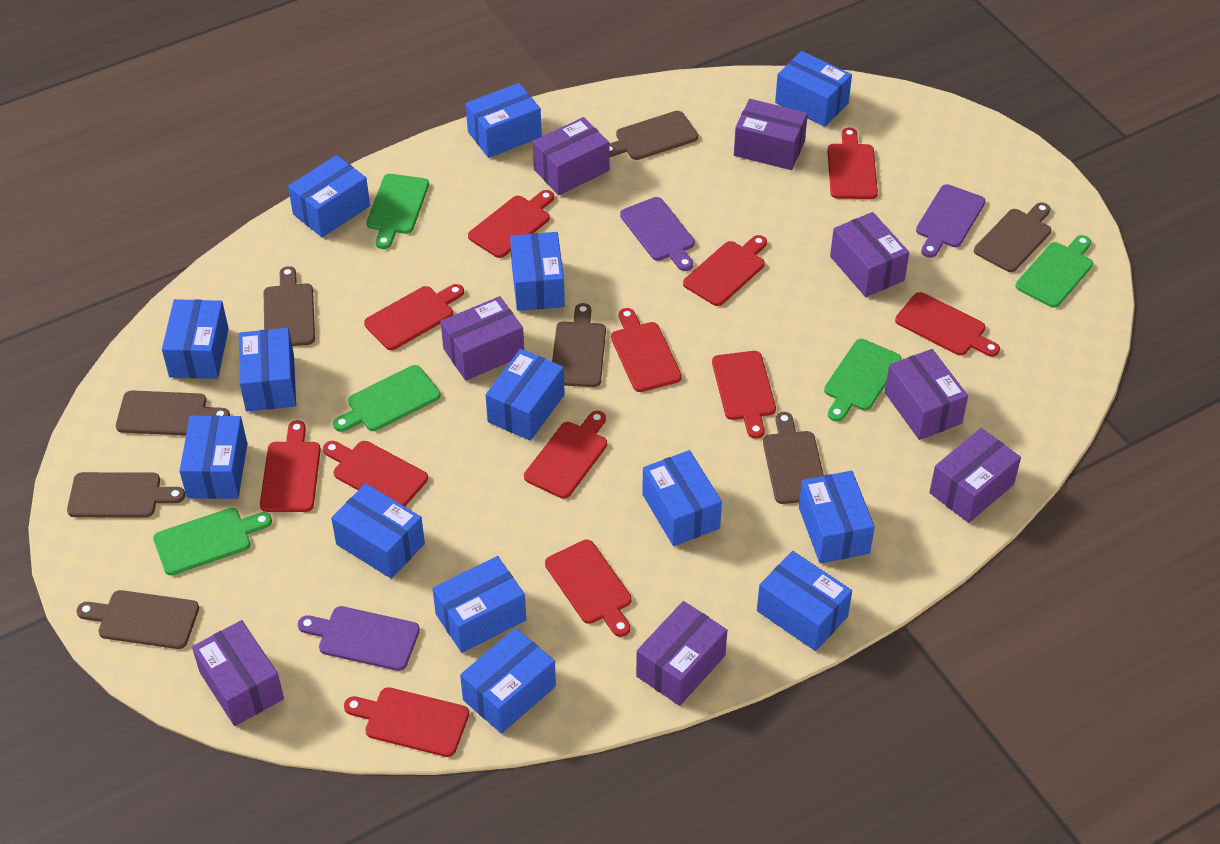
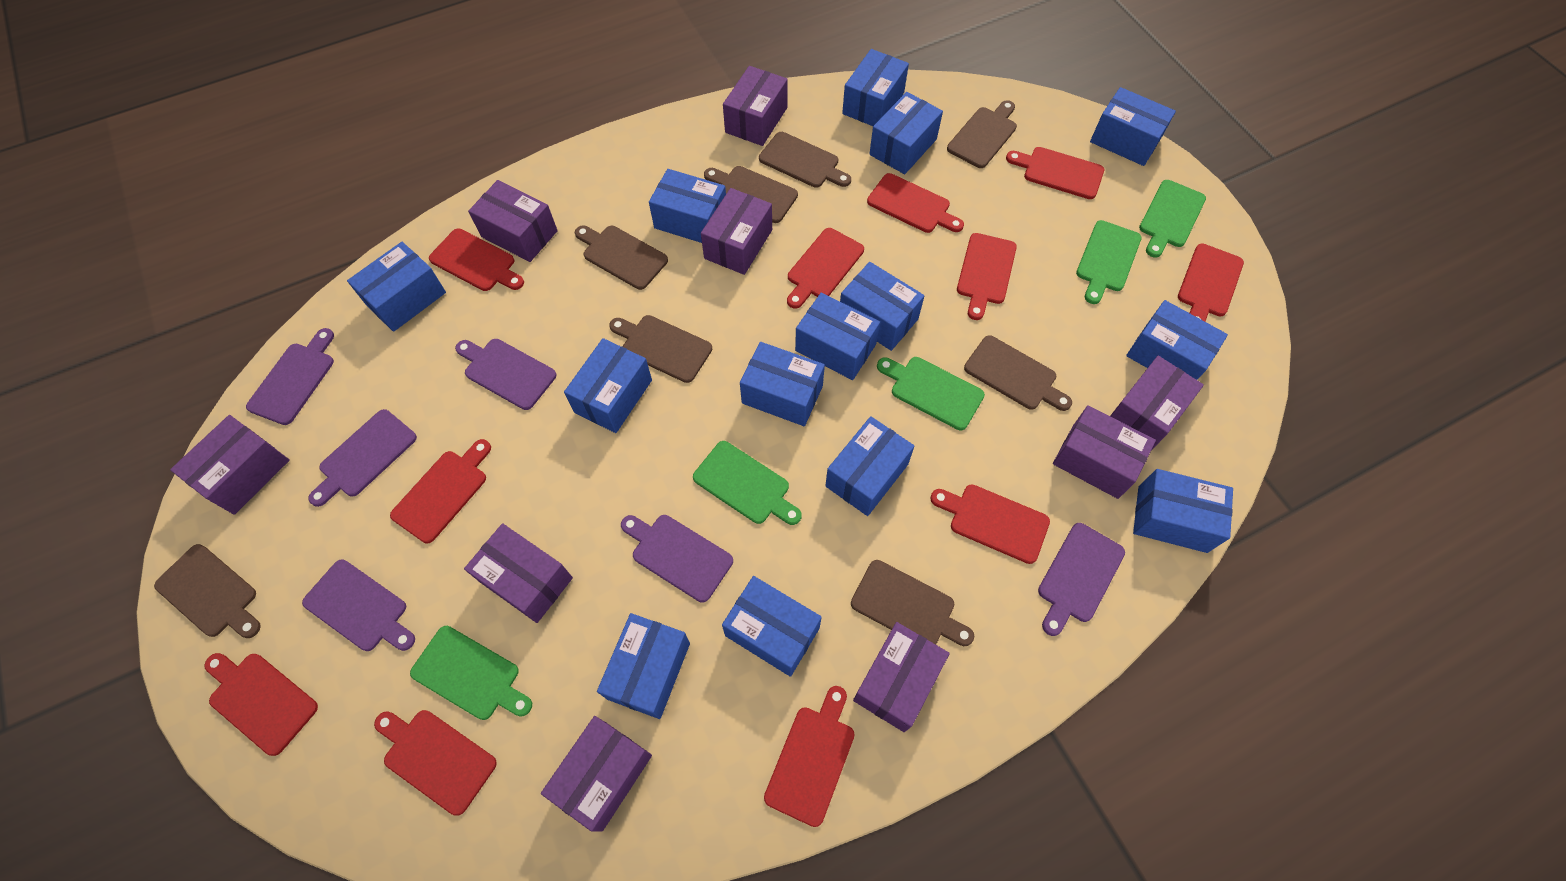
purple box: 8 -> 9
purple cutting board: 3 -> 6
red cutting board: 12 -> 11

